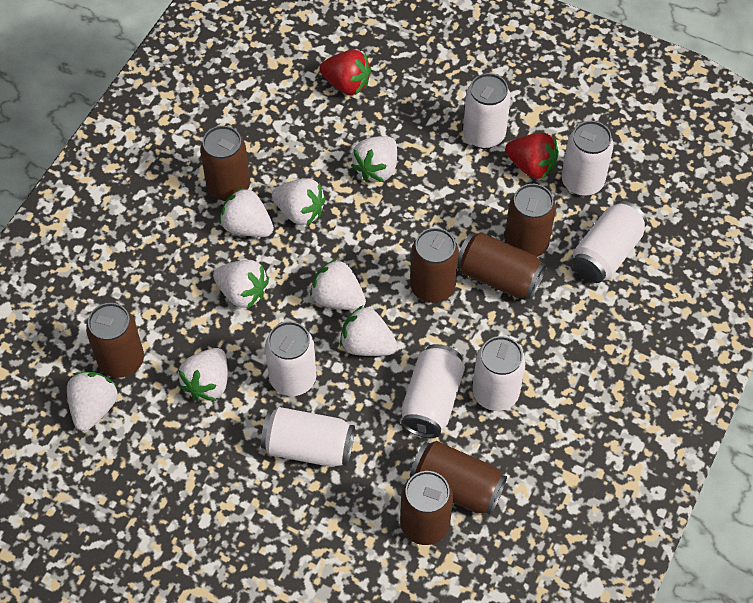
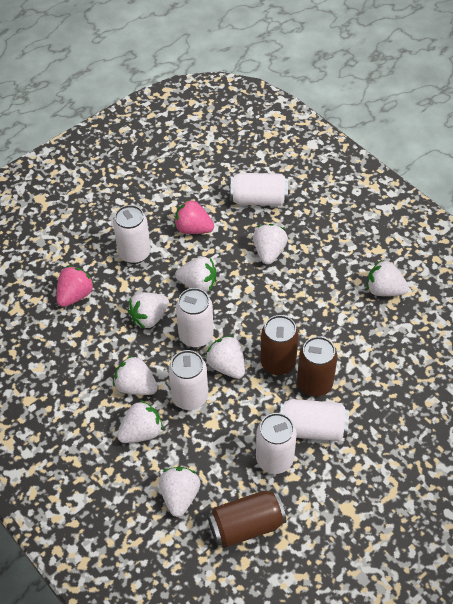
brown can: 7 -> 3
pink strawberry: 0 -> 2
red strawberry: 2 -> 0
white can: 7 -> 6

